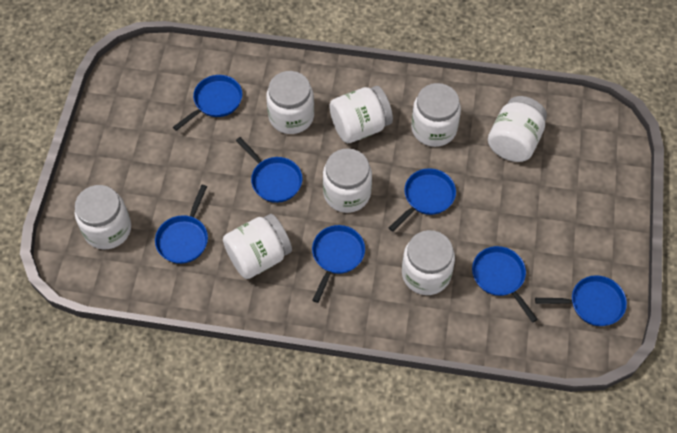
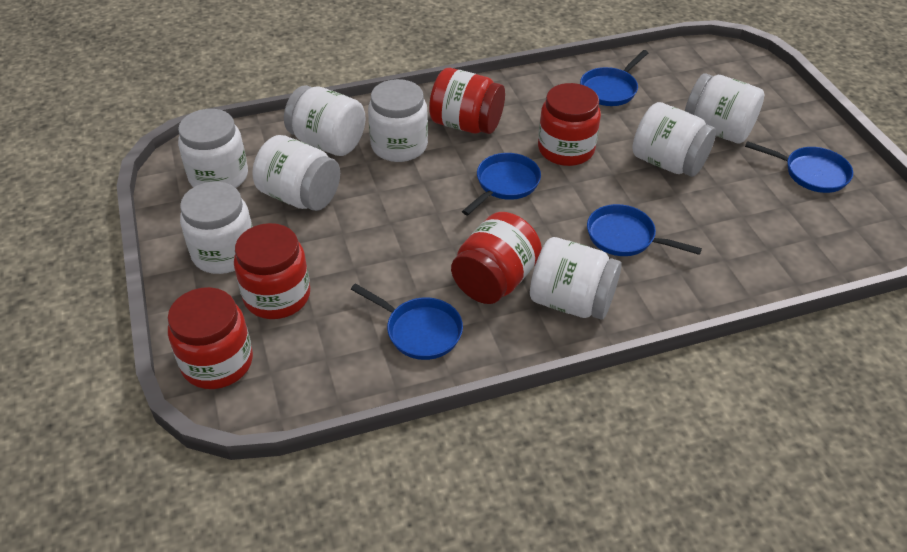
blue pan: 7 -> 5
red jar: 0 -> 5

